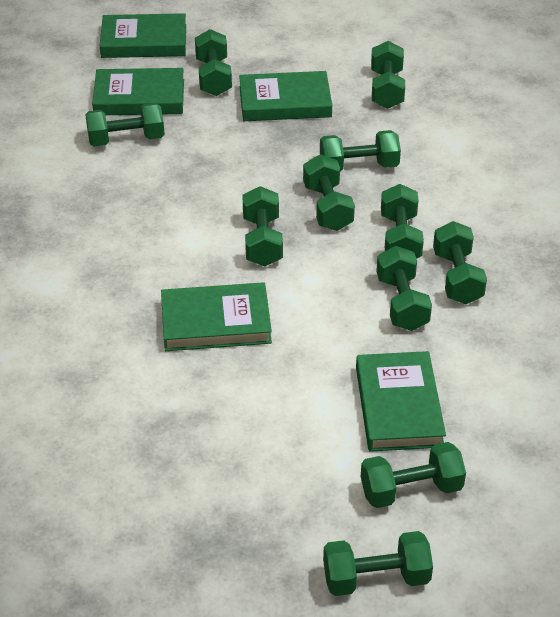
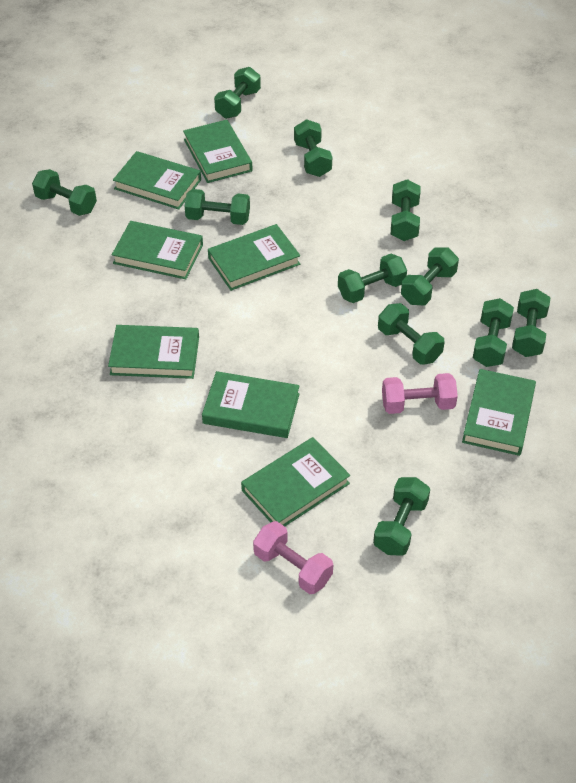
green book: 5 -> 8
pink dumbbell: 0 -> 2

